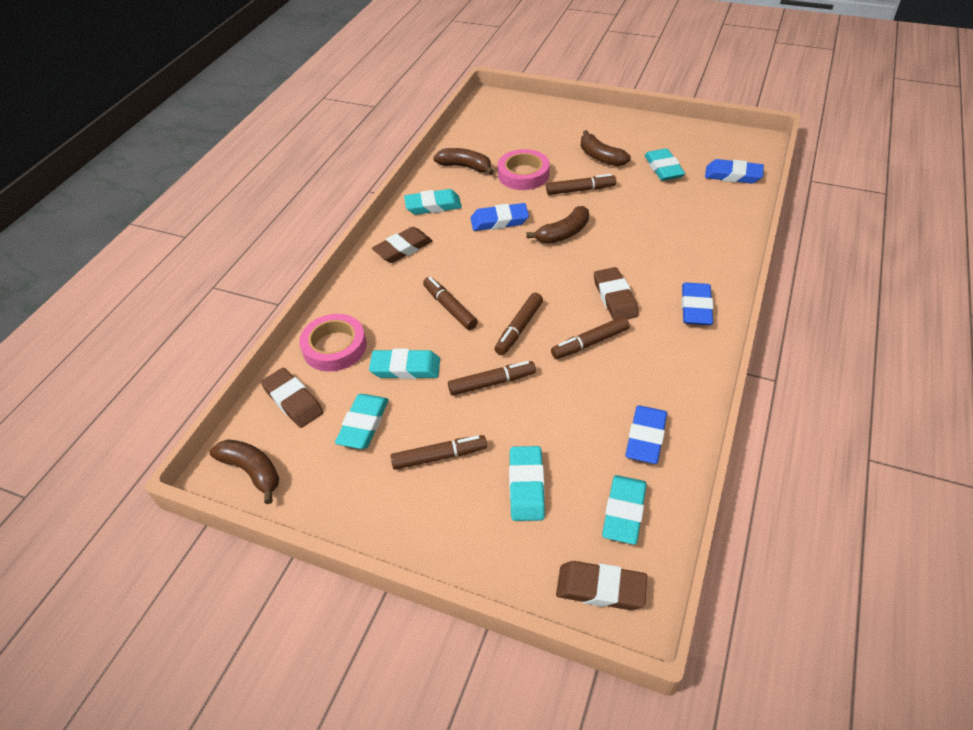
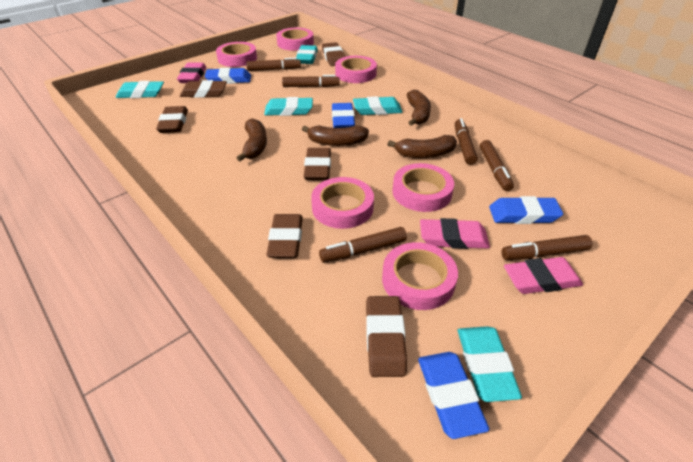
brown eraser: 4 -> 6
pink eraser: 0 -> 3
pink tape: 2 -> 6
turquoise eraser: 6 -> 5

